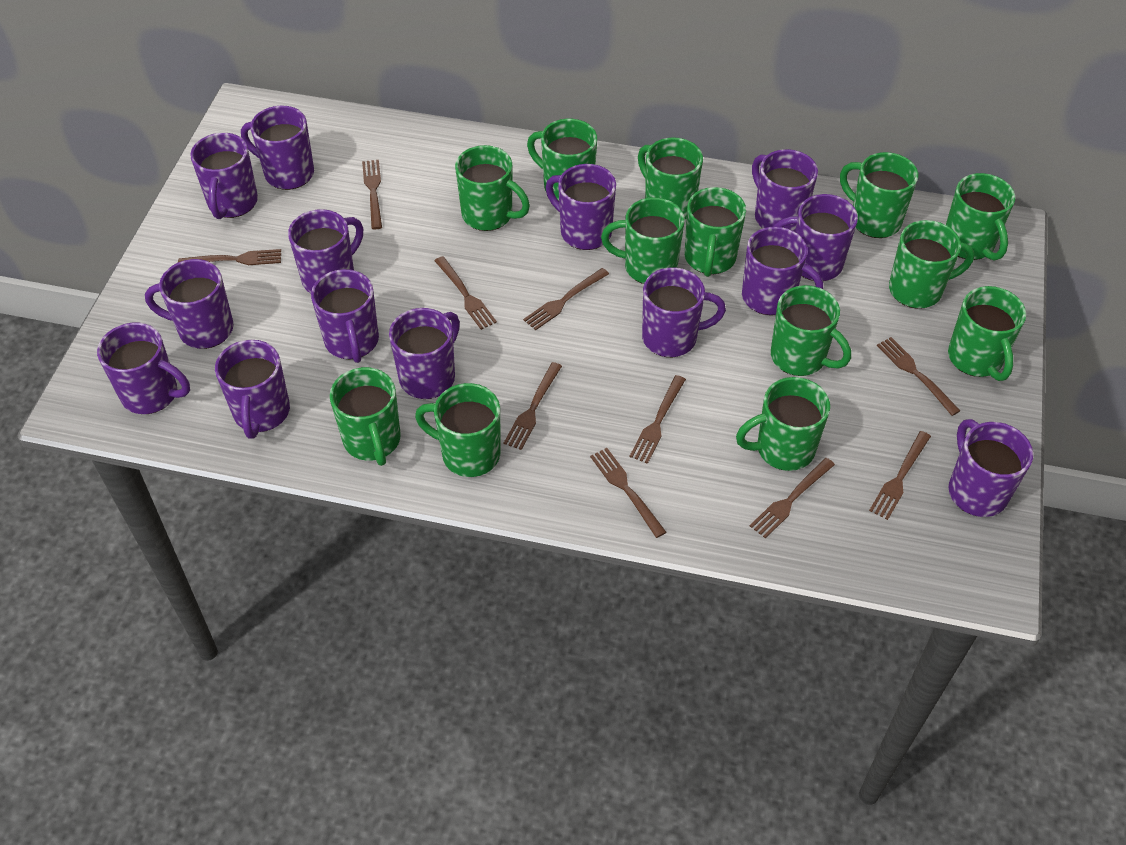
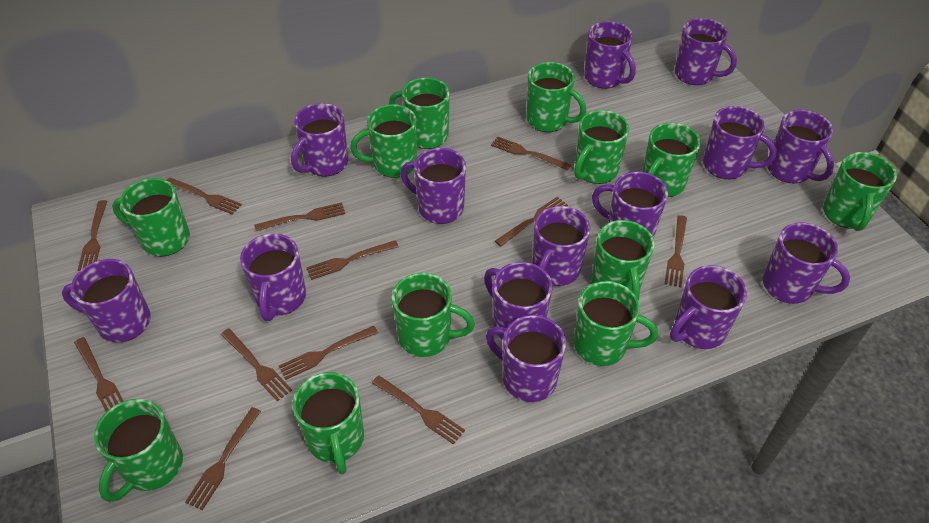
brown fork: 10 -> 12
green mug: 13 -> 12

